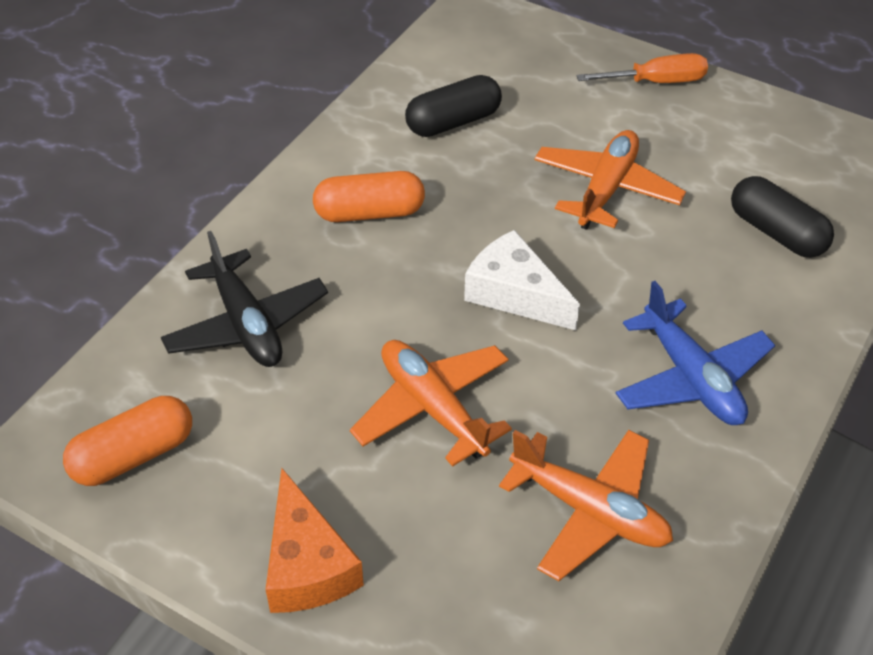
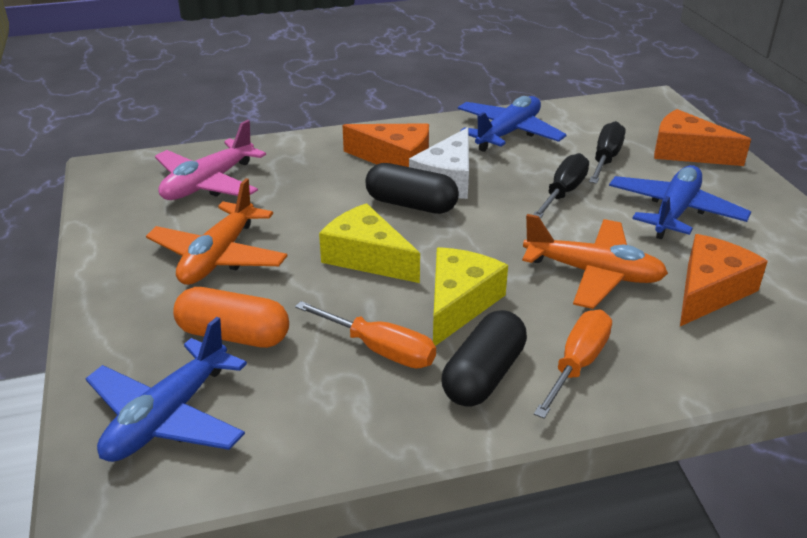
black plane: 1 -> 0
black screwdriver: 0 -> 2
blue plane: 1 -> 3
orange capsule: 2 -> 1
orange cheese: 1 -> 3
orange plane: 3 -> 2
orange screwdriver: 1 -> 2
pink plane: 0 -> 1
yellow cheese: 0 -> 2

